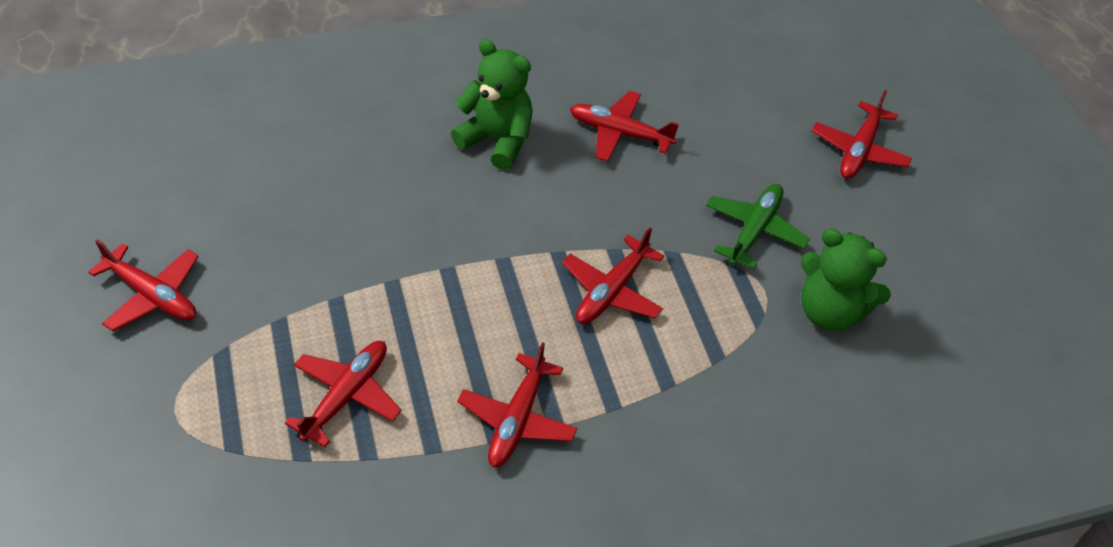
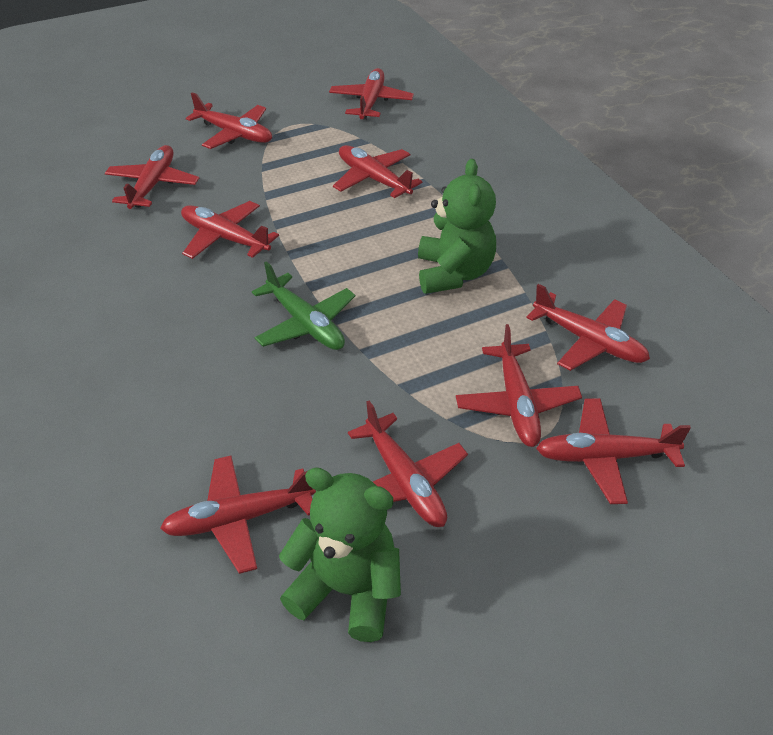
red plane: 6 -> 10

